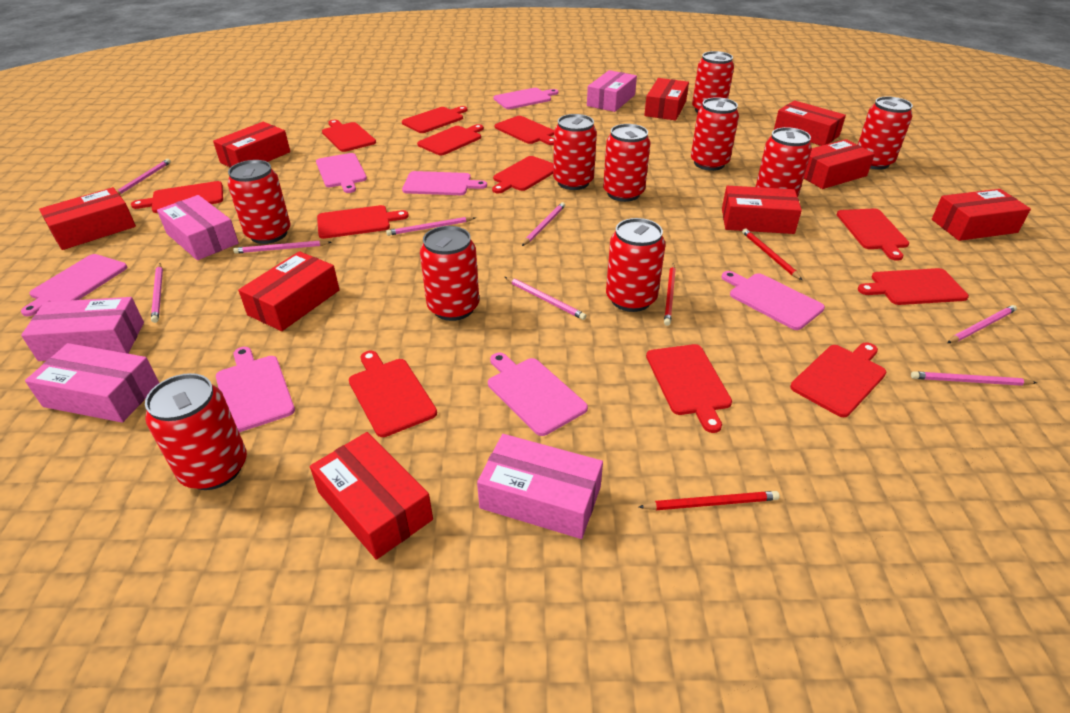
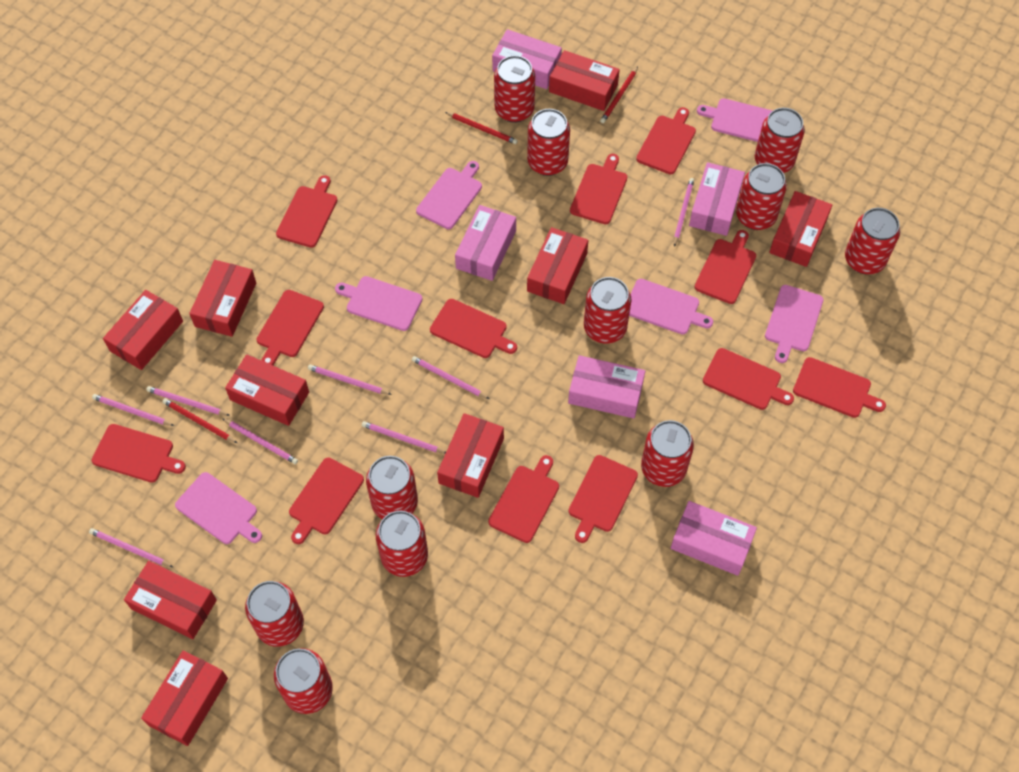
pink cutting board: 7 -> 6
red can: 10 -> 11

